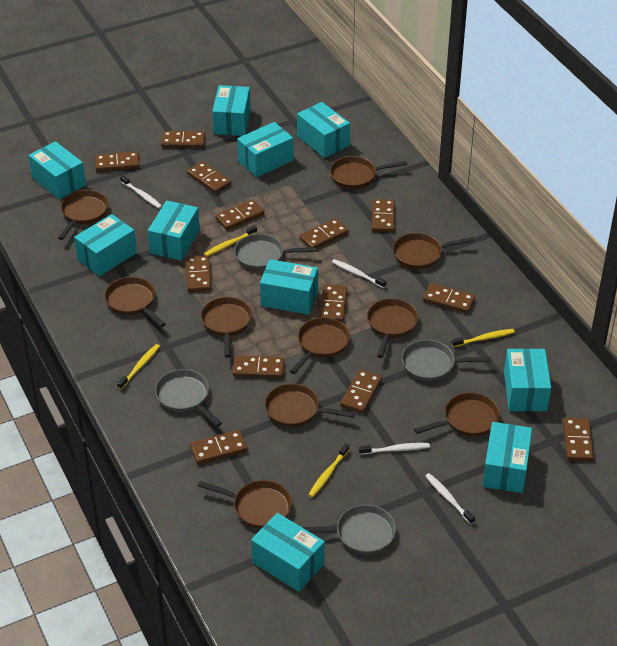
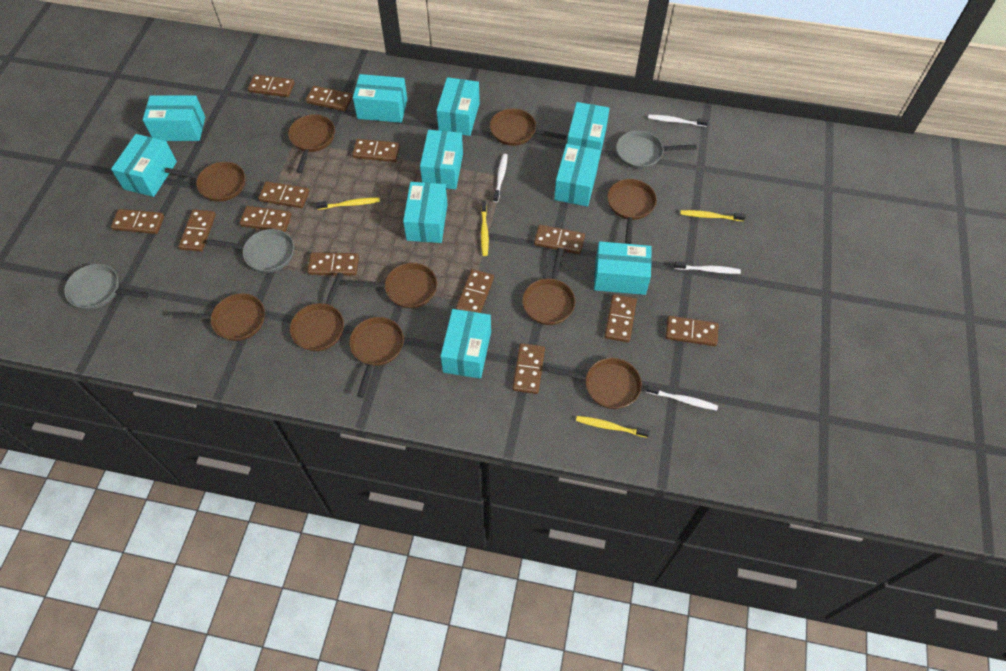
grey pan: 4 -> 3

